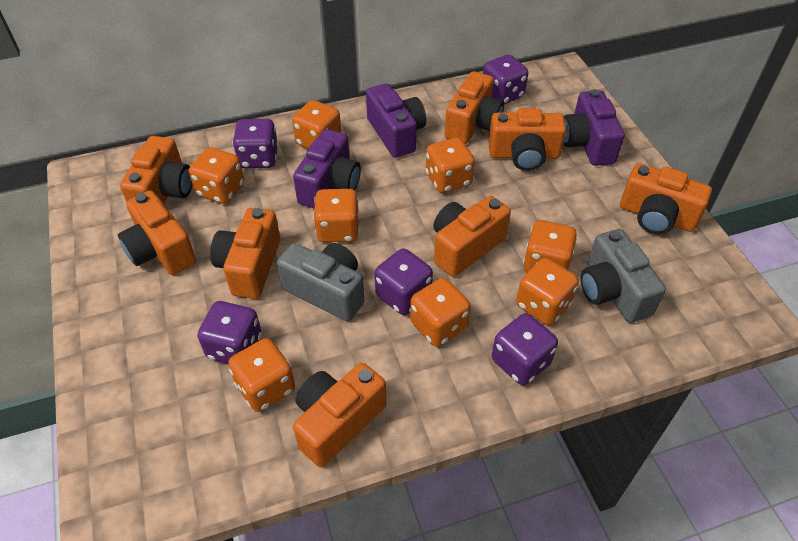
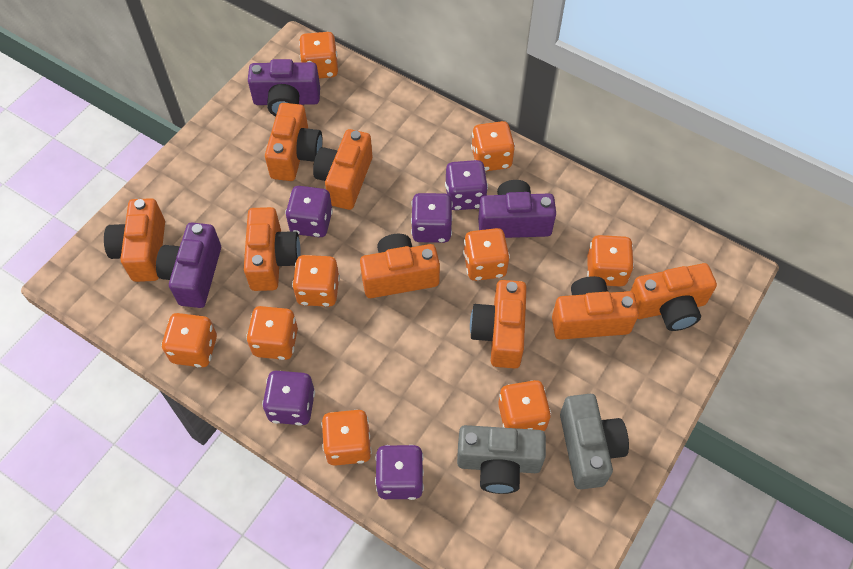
orange dice: 8 -> 9

